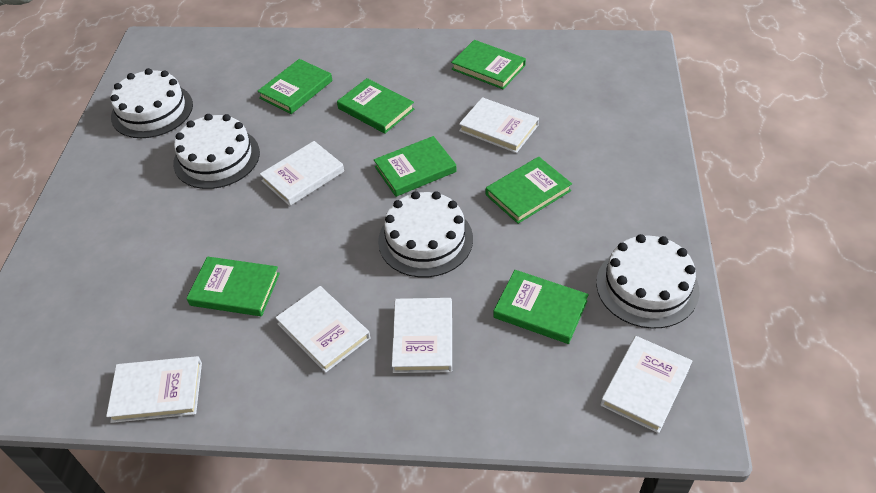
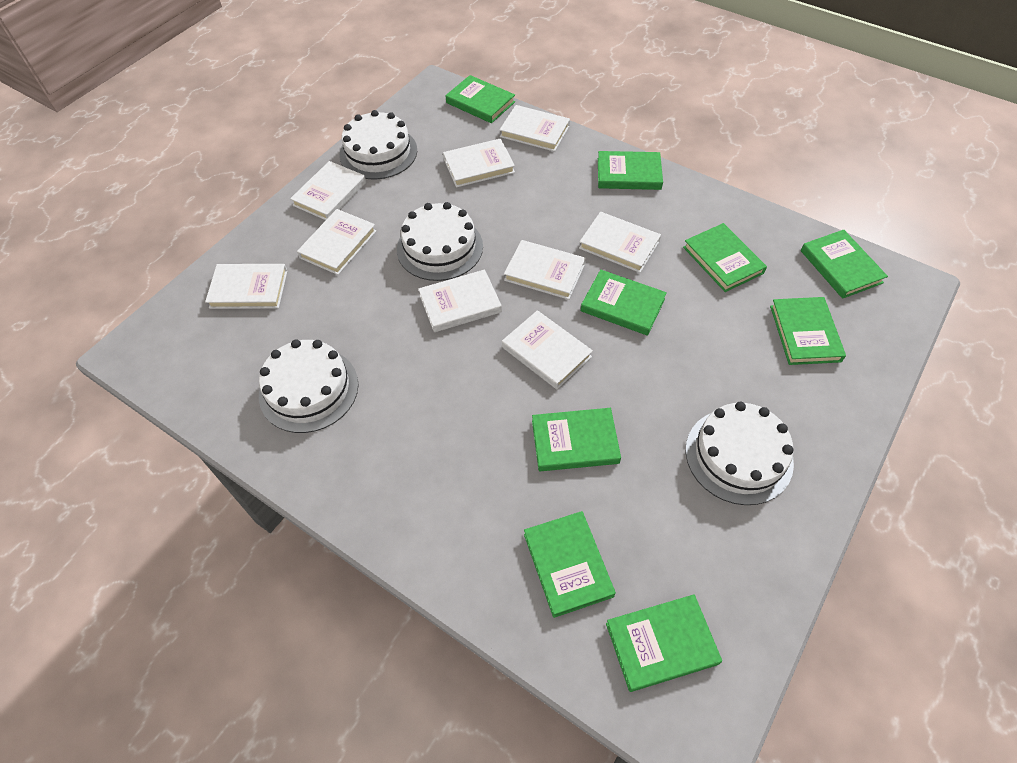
green book: 7 -> 9
white book: 6 -> 9

